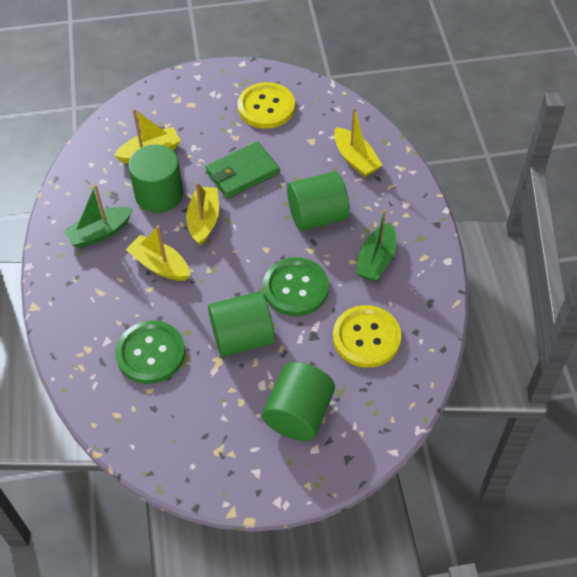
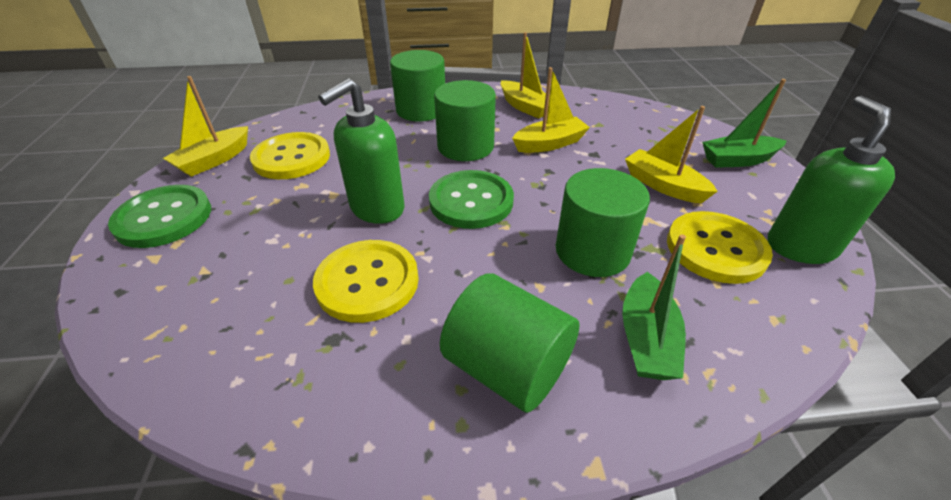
green soap dispenser: 0 -> 2
green wallet: 1 -> 0
yellow button: 2 -> 3

